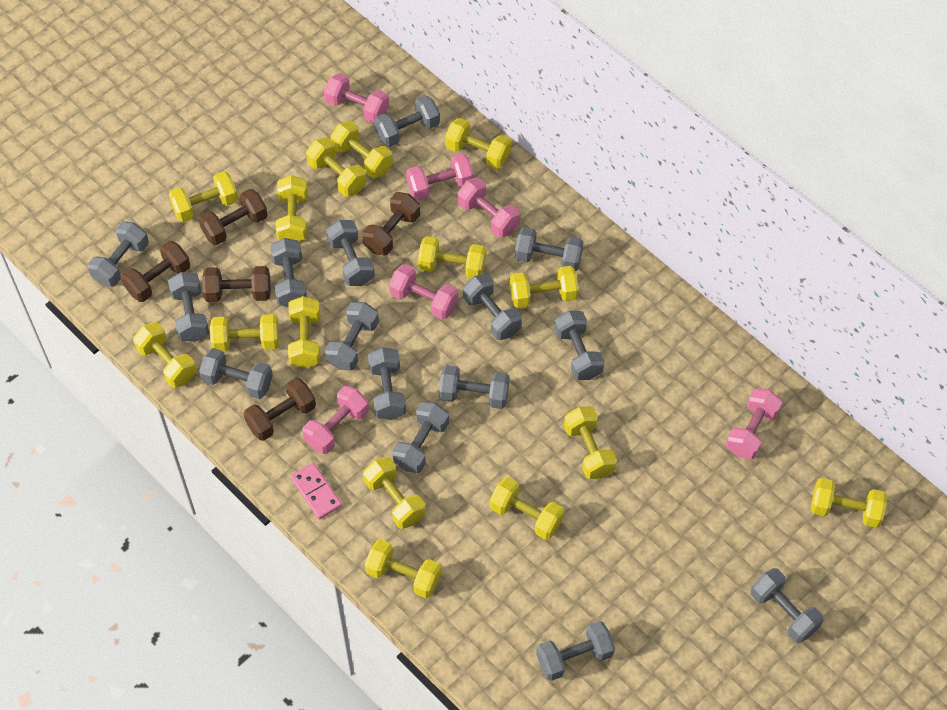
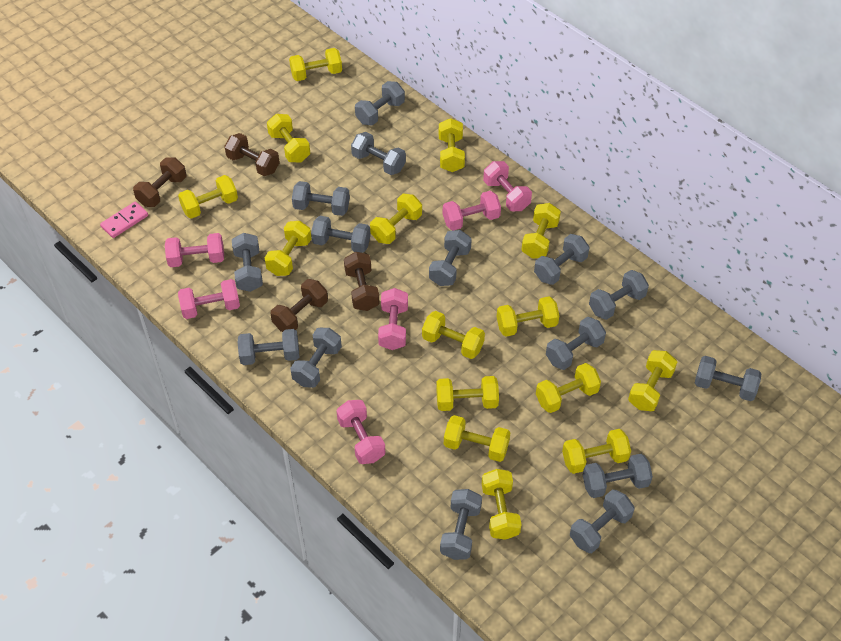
brown dumbbell: 5 -> 4

